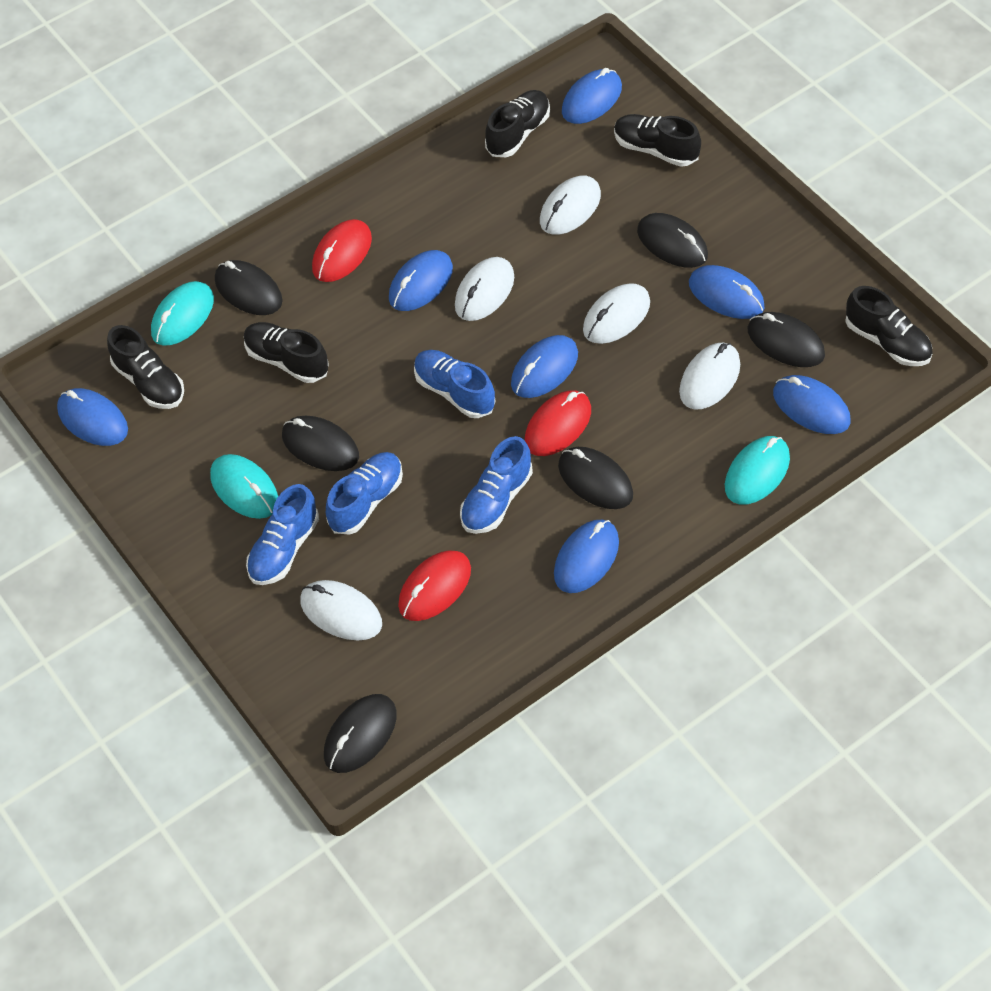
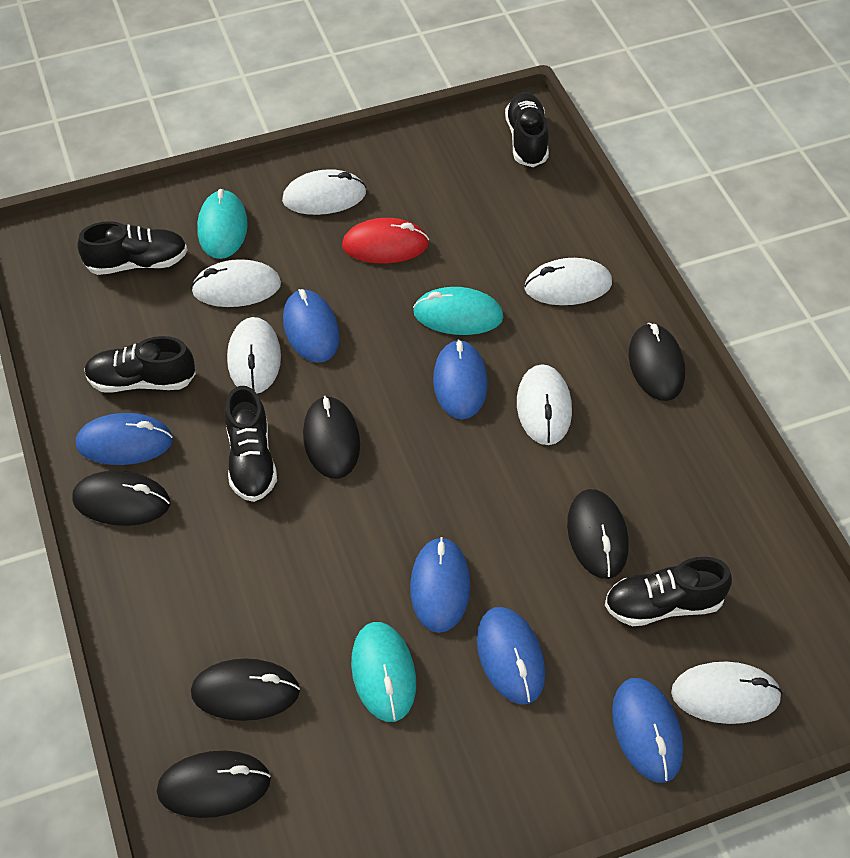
blue mouse: 7 -> 6
blue shoe: 4 -> 0
red mouse: 3 -> 1
white mouse: 5 -> 6

